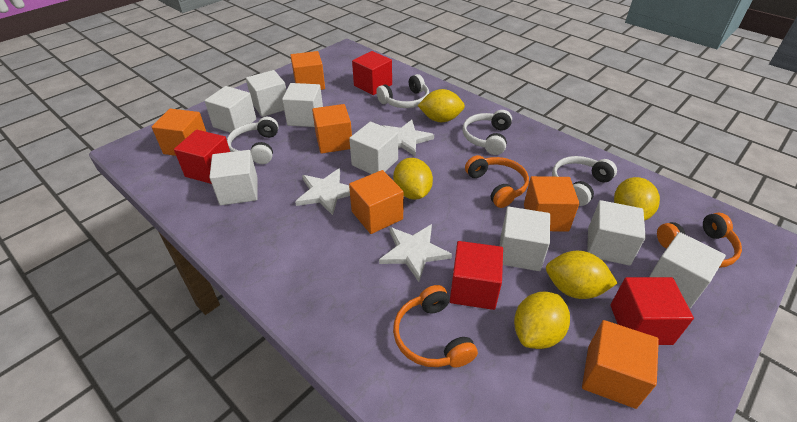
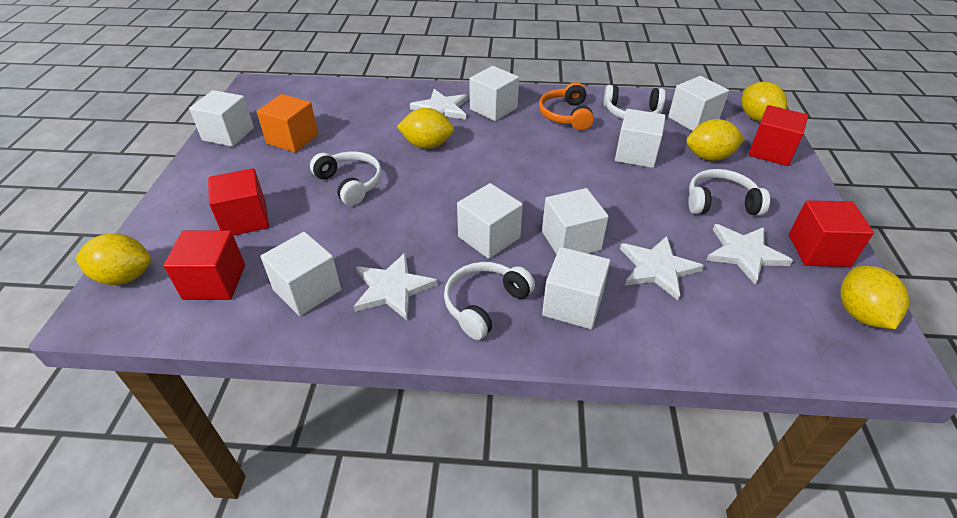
orange cube: 6 -> 1
orange headphones: 3 -> 1
white star: 3 -> 4

